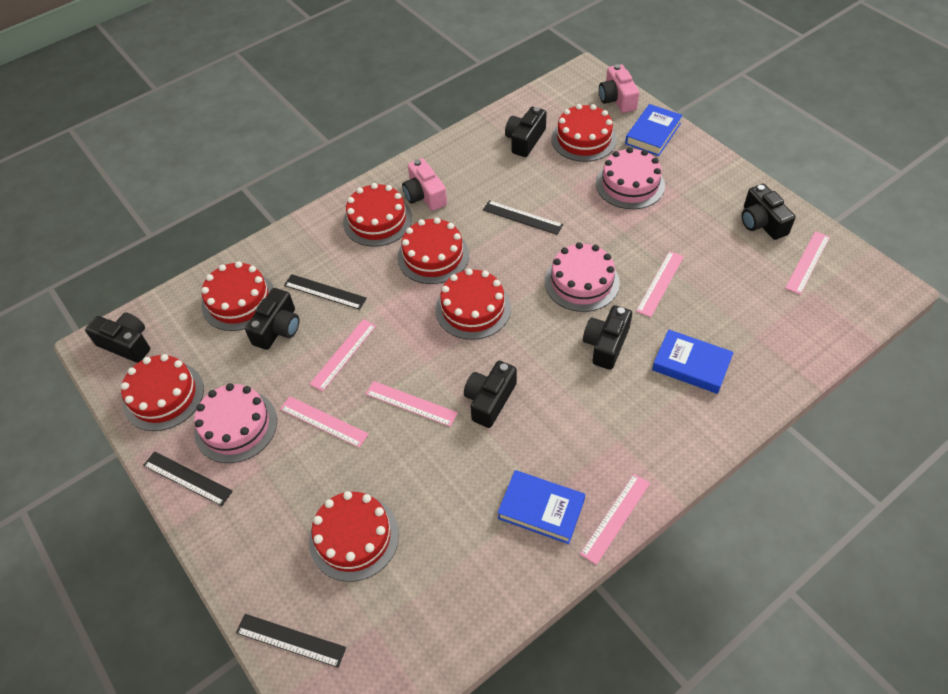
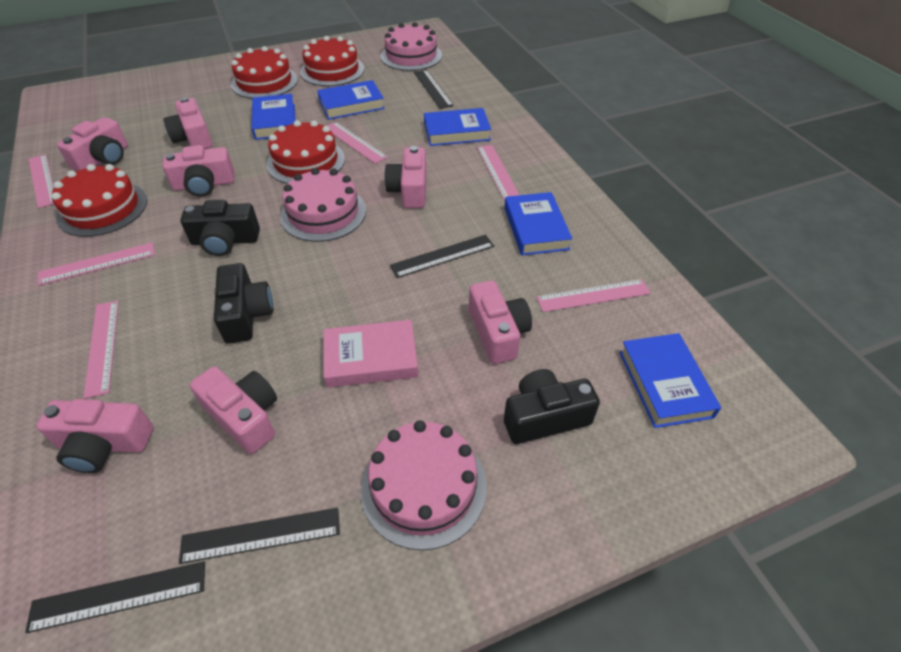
black camera: 6 -> 3
blue book: 3 -> 5
pink book: 0 -> 1
pink camera: 2 -> 7
red cake: 7 -> 4

